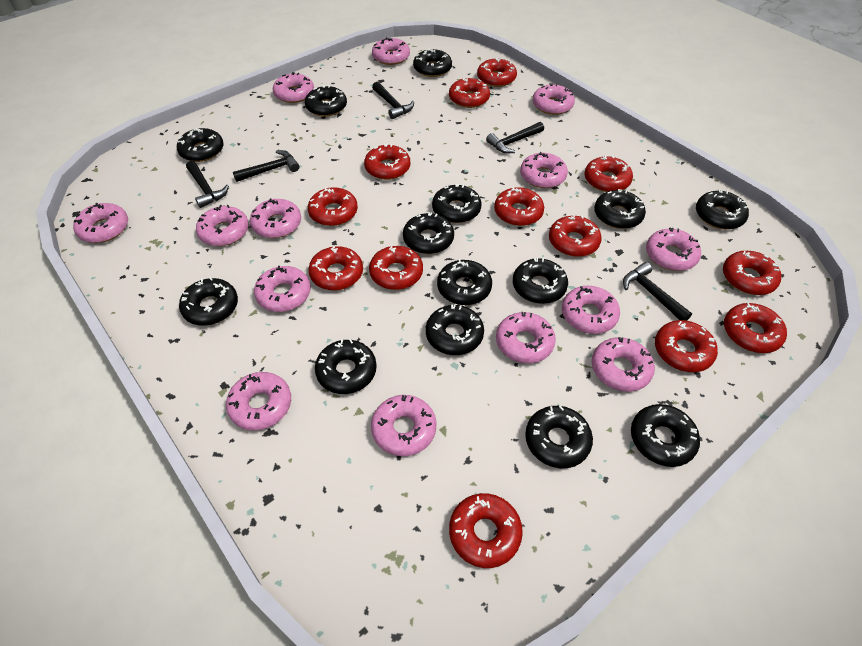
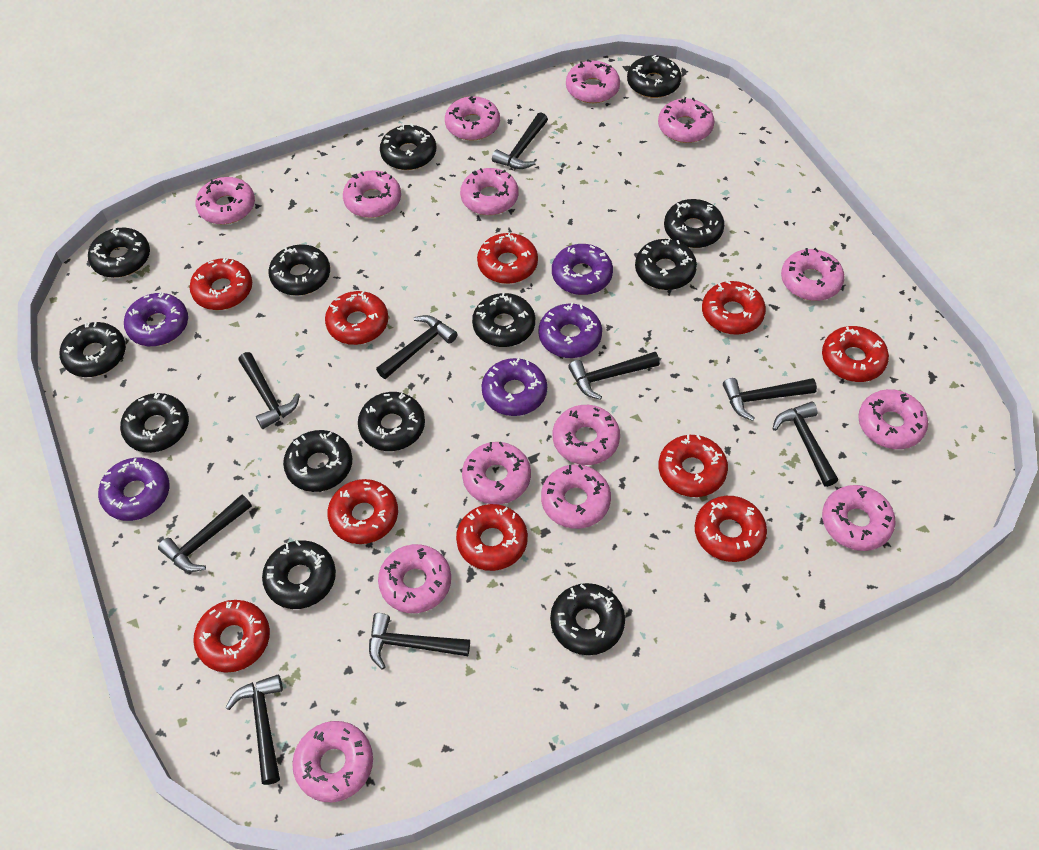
black donut: 14 -> 13
black hammer: 5 -> 9
purple donut: 0 -> 5
red donut: 13 -> 10

